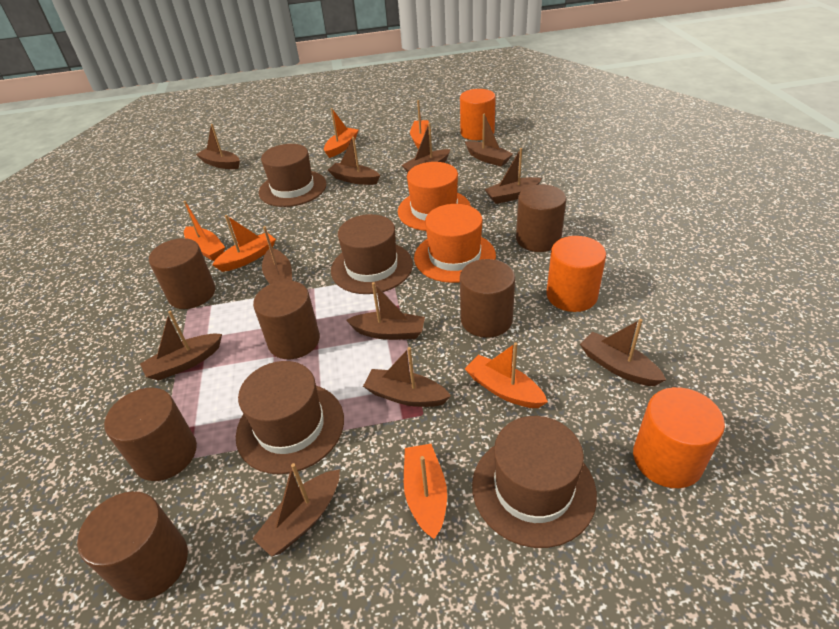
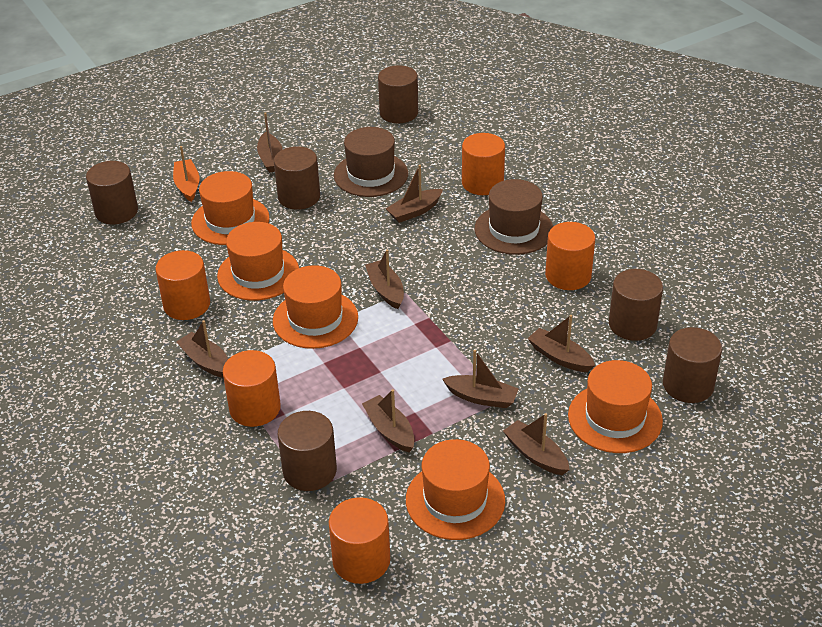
brown boat: 11 -> 8
brown hat: 4 -> 2
orange boat: 6 -> 1
orange cylinder: 3 -> 5
orange hat: 2 -> 5

